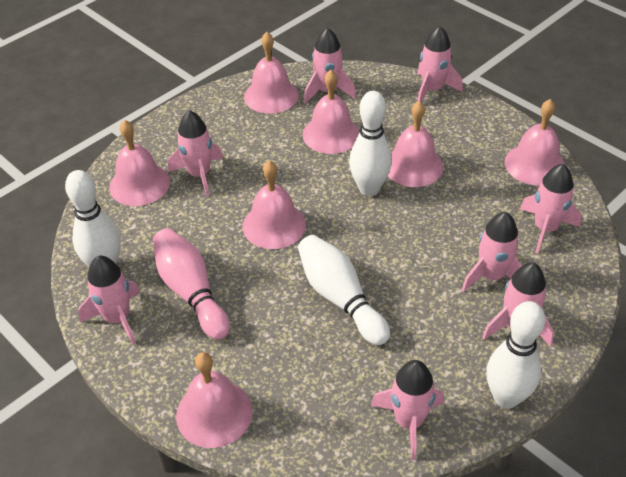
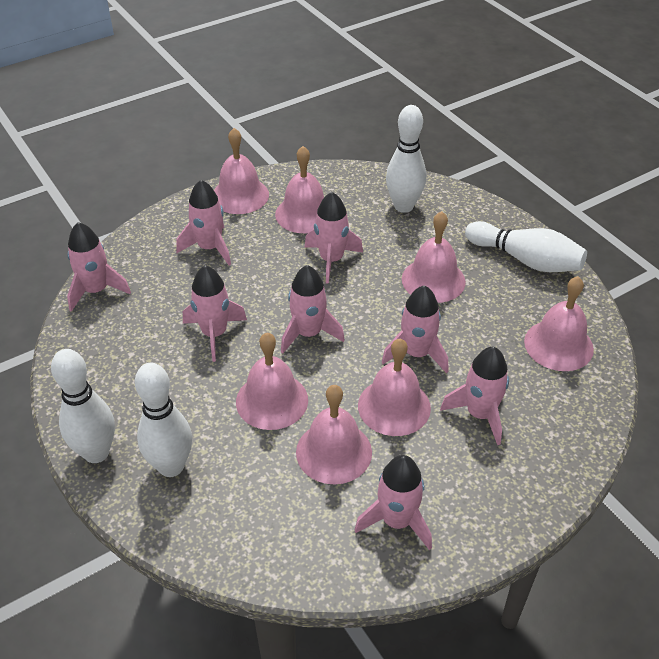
pink bowling pin: 1 -> 0

